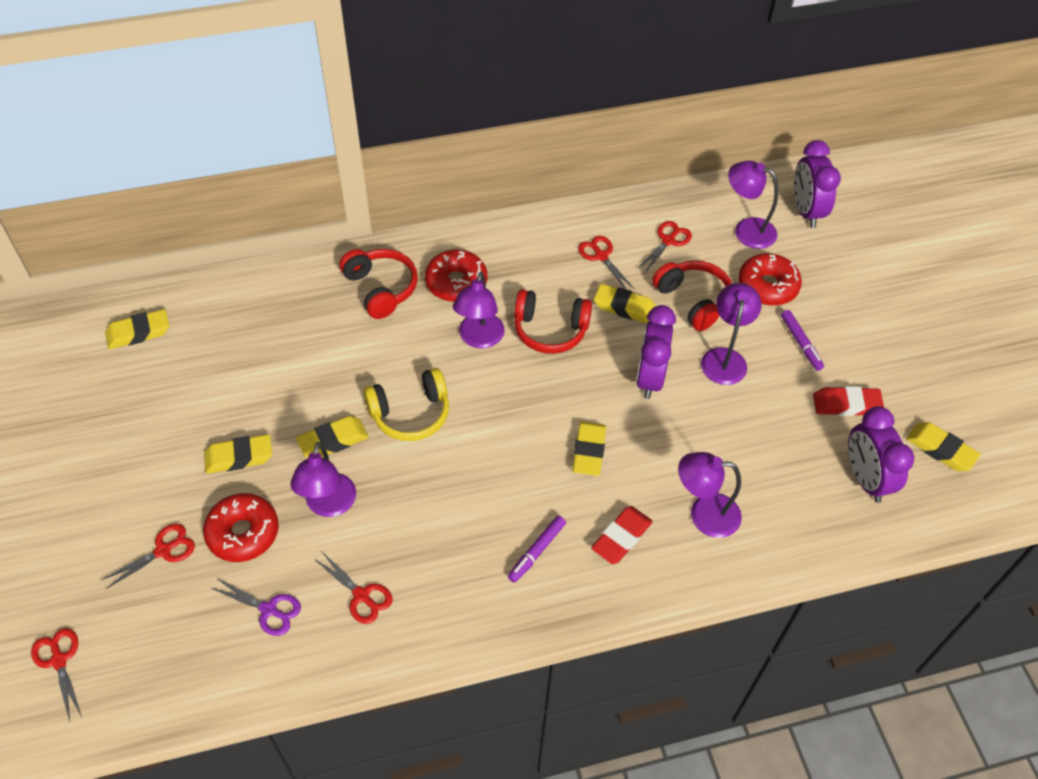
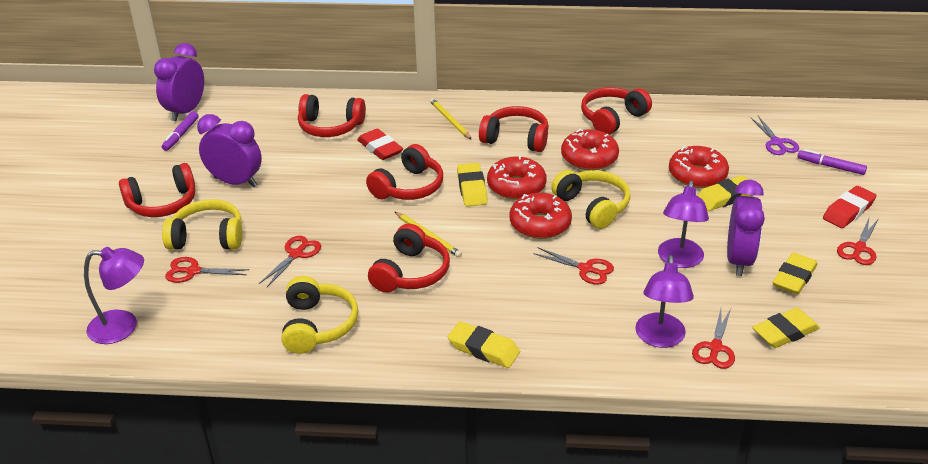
purple lamp: 5 -> 3
red donut: 3 -> 4
red headphones: 3 -> 6
yellow eraser: 6 -> 5
yellow headphones: 1 -> 3
yellow pencil: 0 -> 2

